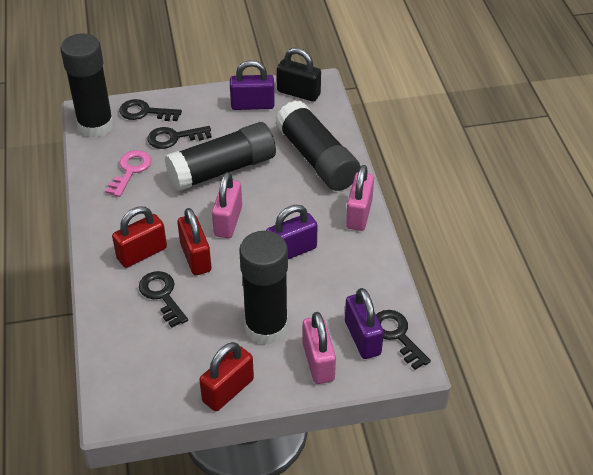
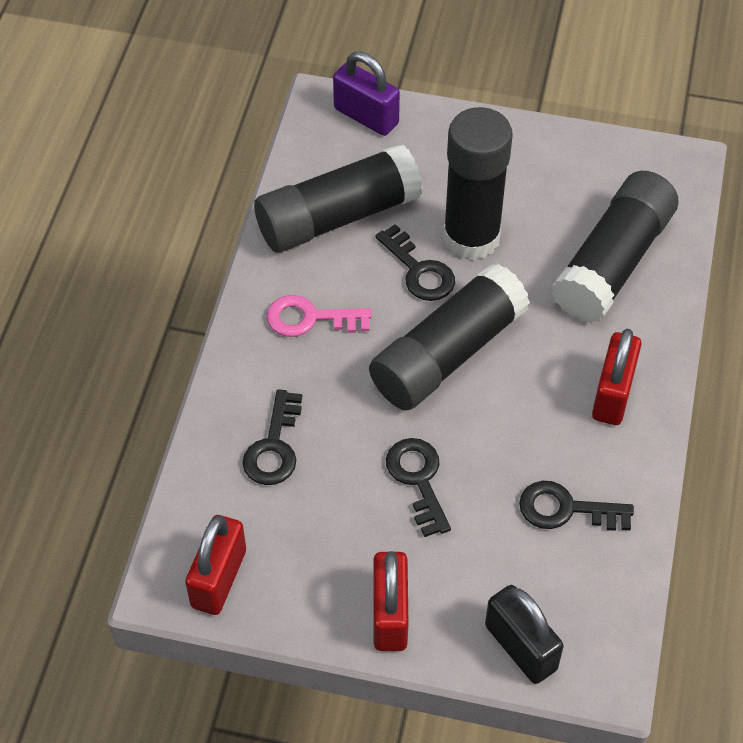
pink padlock: 3 -> 0
purple padlock: 3 -> 1

